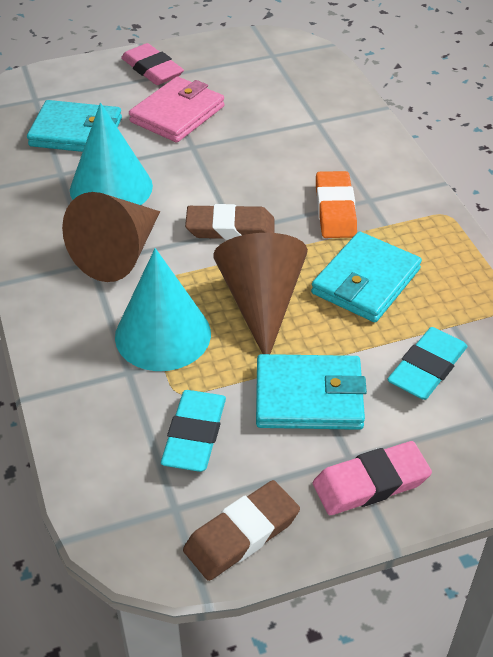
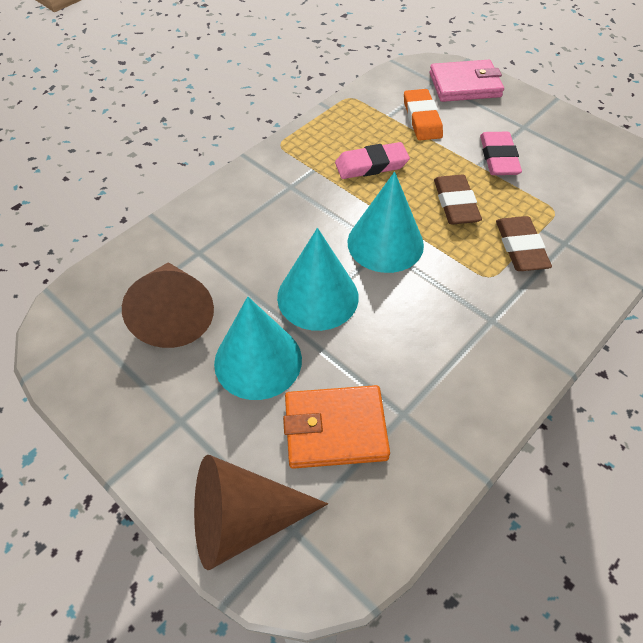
orange wallet: 0 -> 1
turquoise cone: 2 -> 3
turquoise eraser: 2 -> 0
turquoise wallet: 3 -> 0

